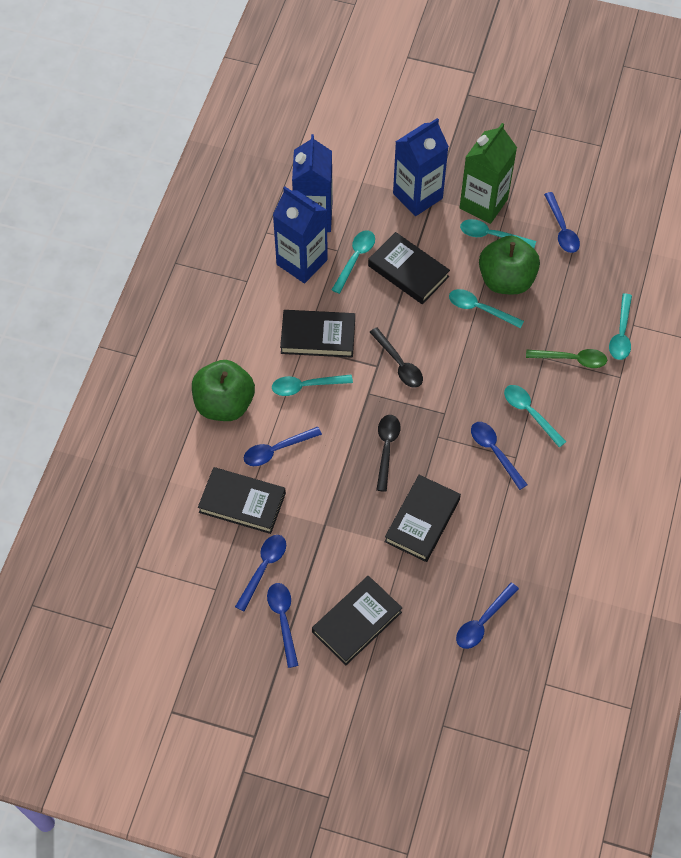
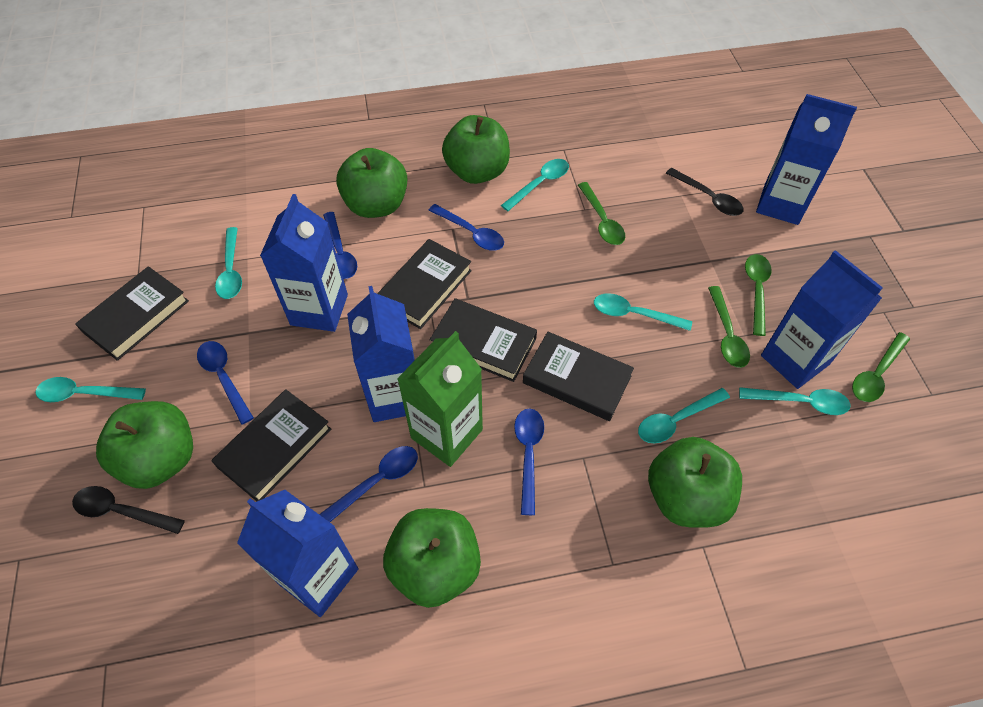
blue carton: 3 -> 5
blue spoon: 6 -> 5
green apple: 2 -> 5
green spoon: 1 -> 4

